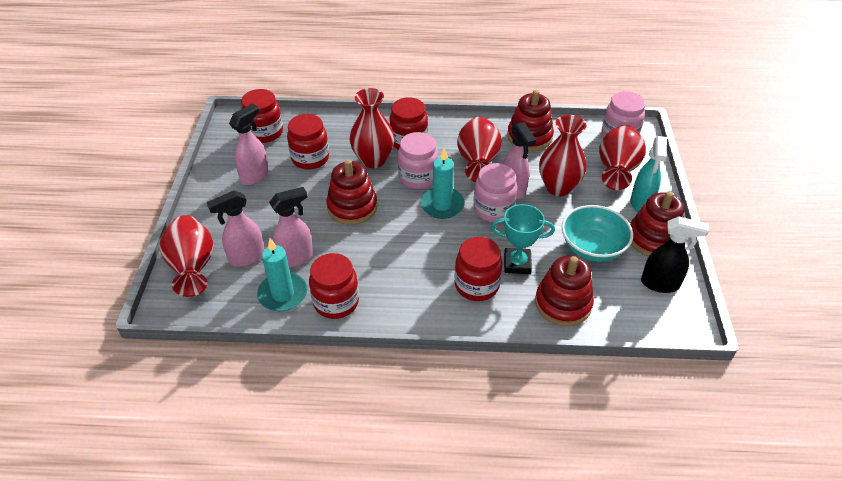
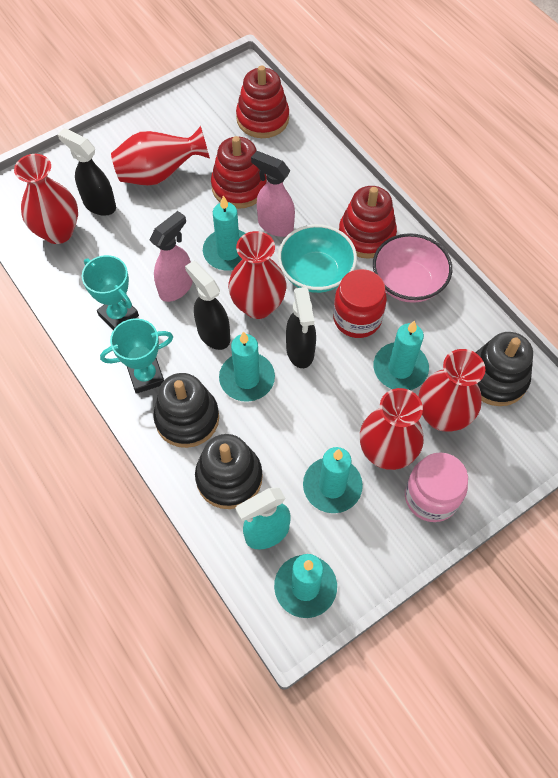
black spray bottle: 1 -> 3
black stacking toy: 0 -> 3
pink bowl: 0 -> 1
pink jar: 3 -> 1
pink spray bottle: 4 -> 2
red jar: 5 -> 1
red stacking toy: 4 -> 3
turquoise candle: 2 -> 5
turquoise trophy: 1 -> 2

